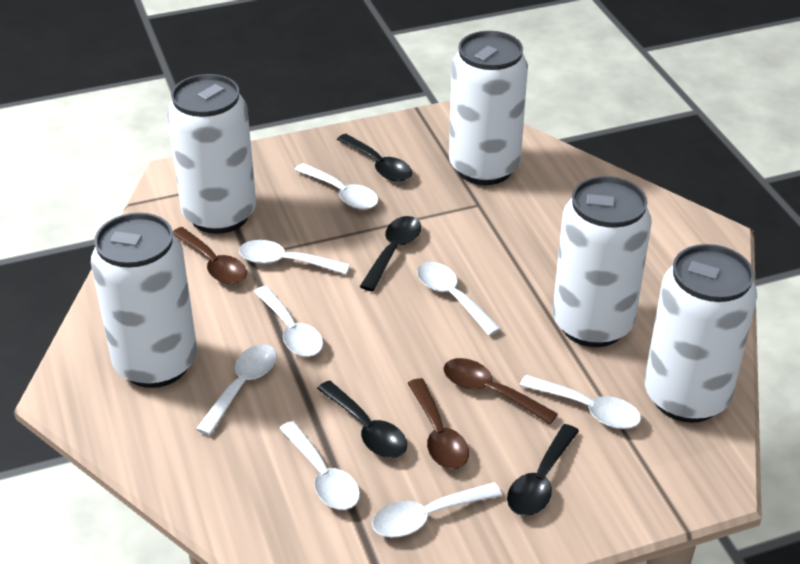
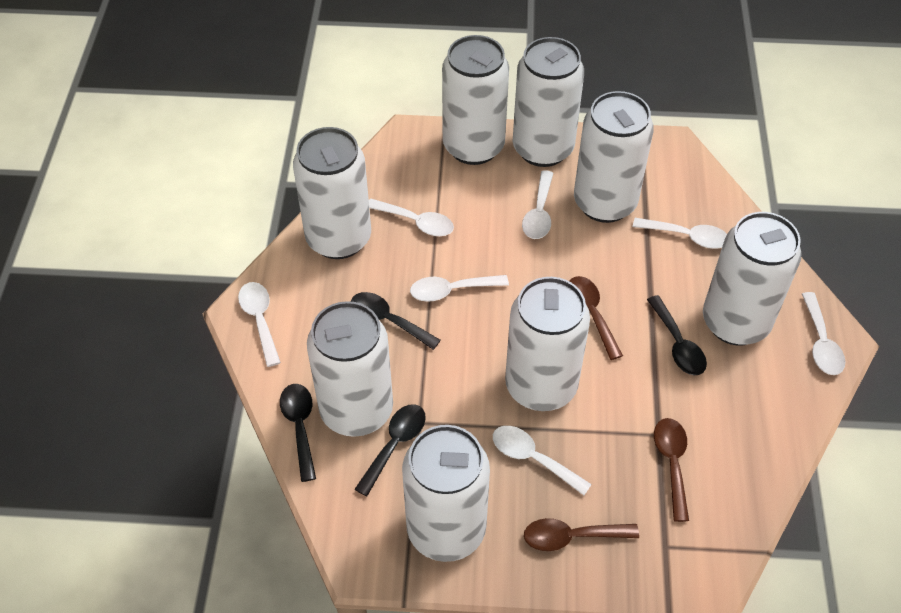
white can: 5 -> 8
white spoon: 8 -> 7

